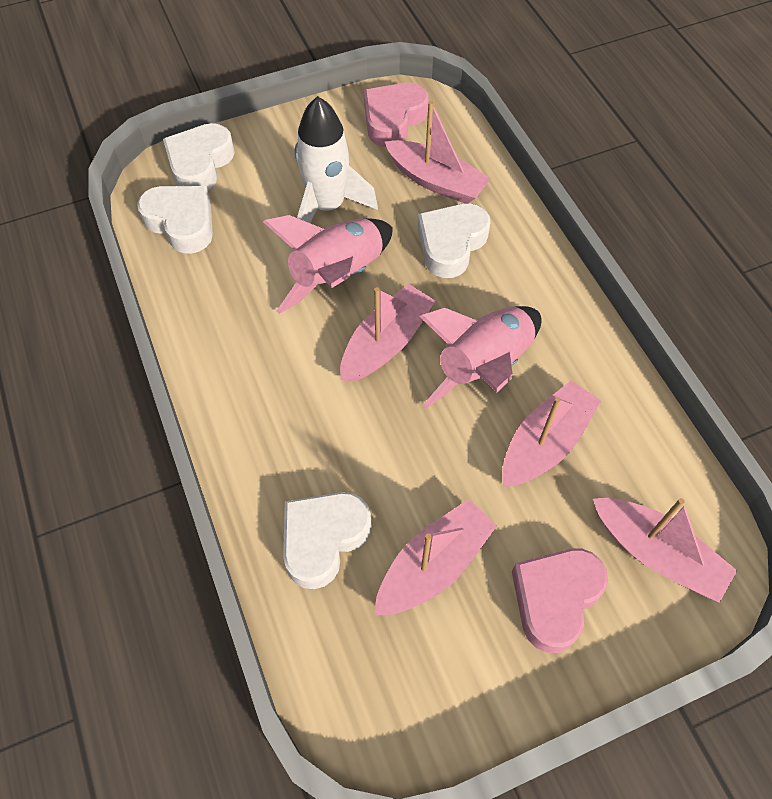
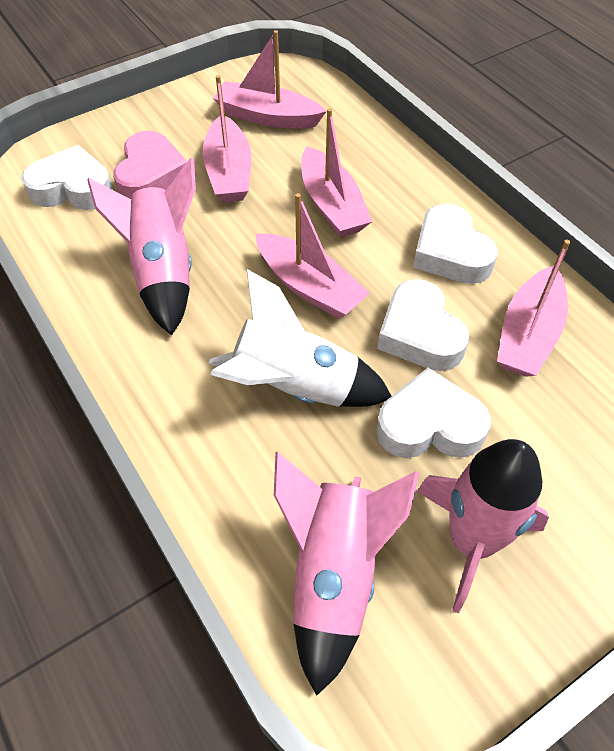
pink heart: 2 -> 1
pink rocket: 2 -> 3

